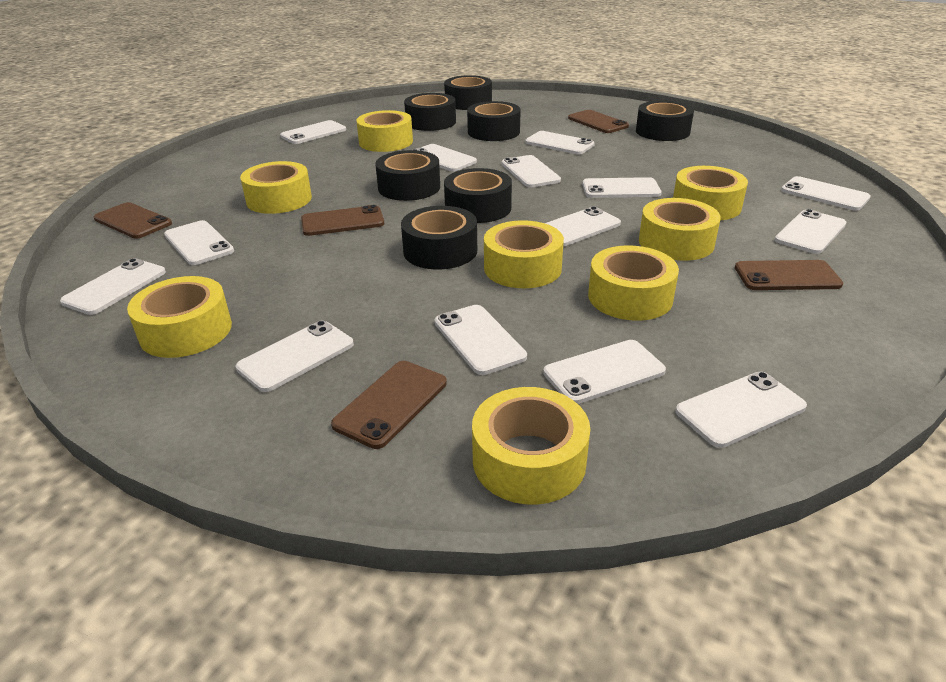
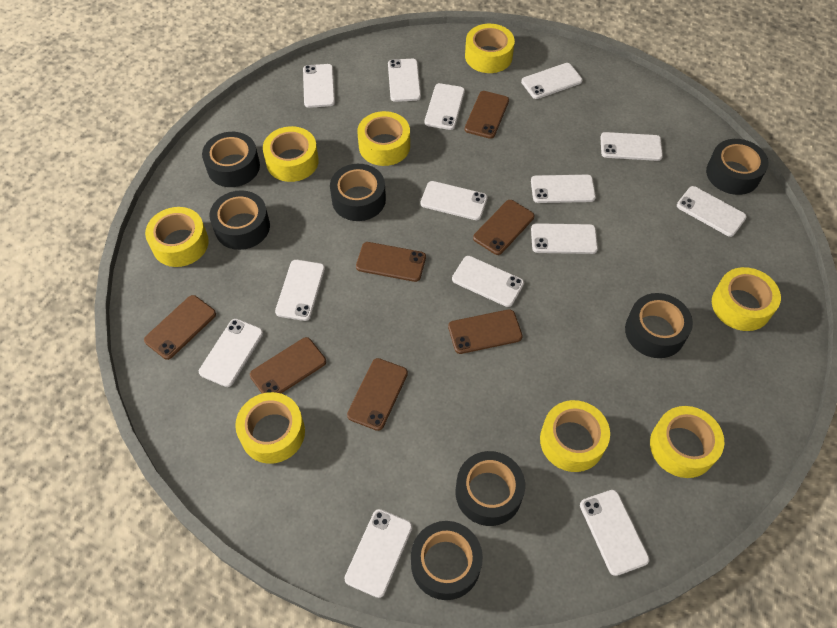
brown phone: 5 -> 7

